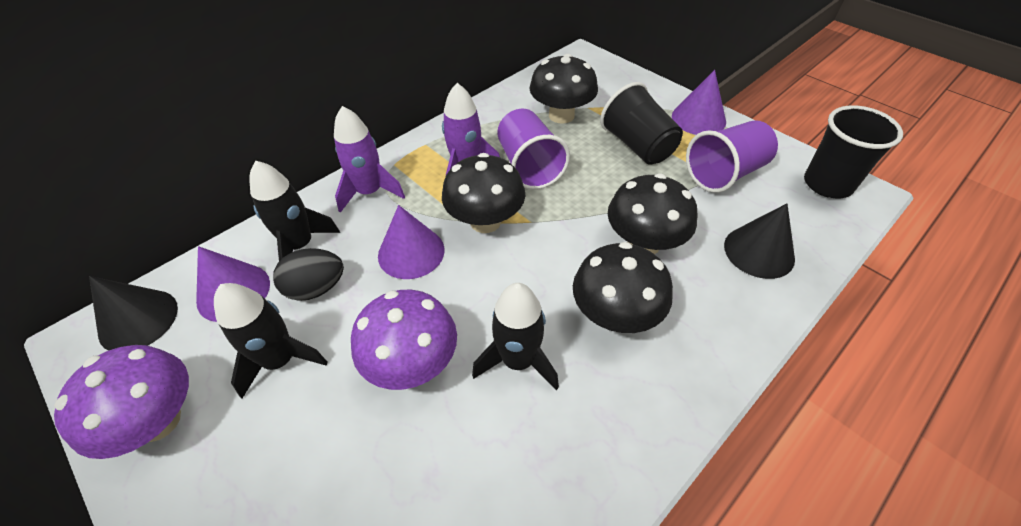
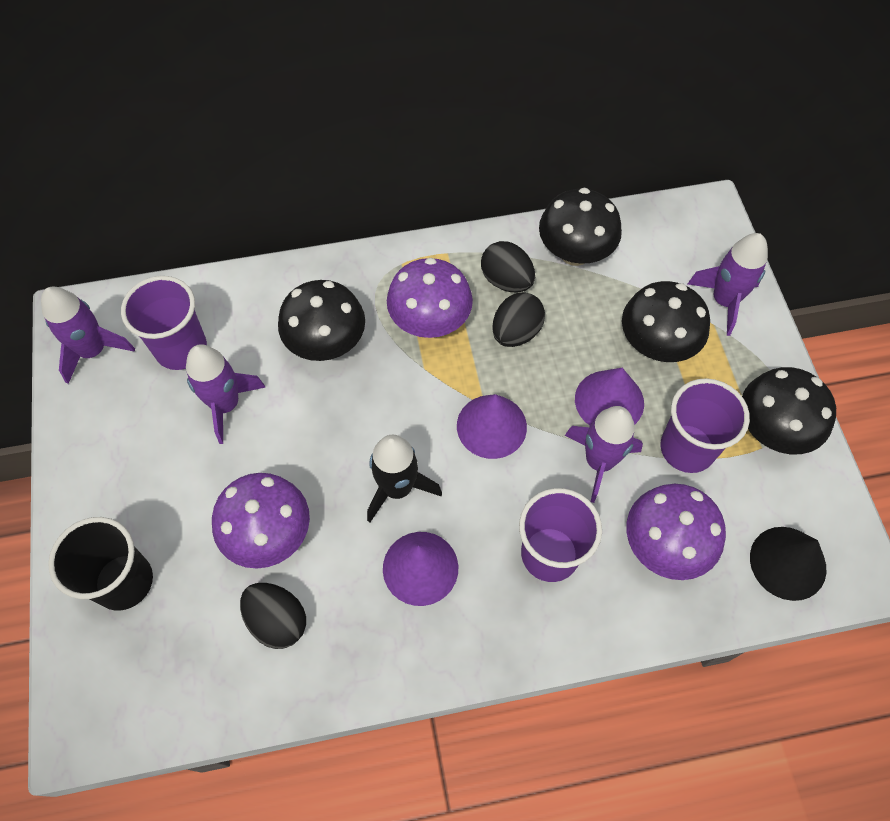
black cone: 2 -> 1
black cup: 2 -> 1
black egg: 1 -> 3
black rocket: 3 -> 1
purple cup: 2 -> 3
purple mushroom: 2 -> 3
purple rocket: 2 -> 4

